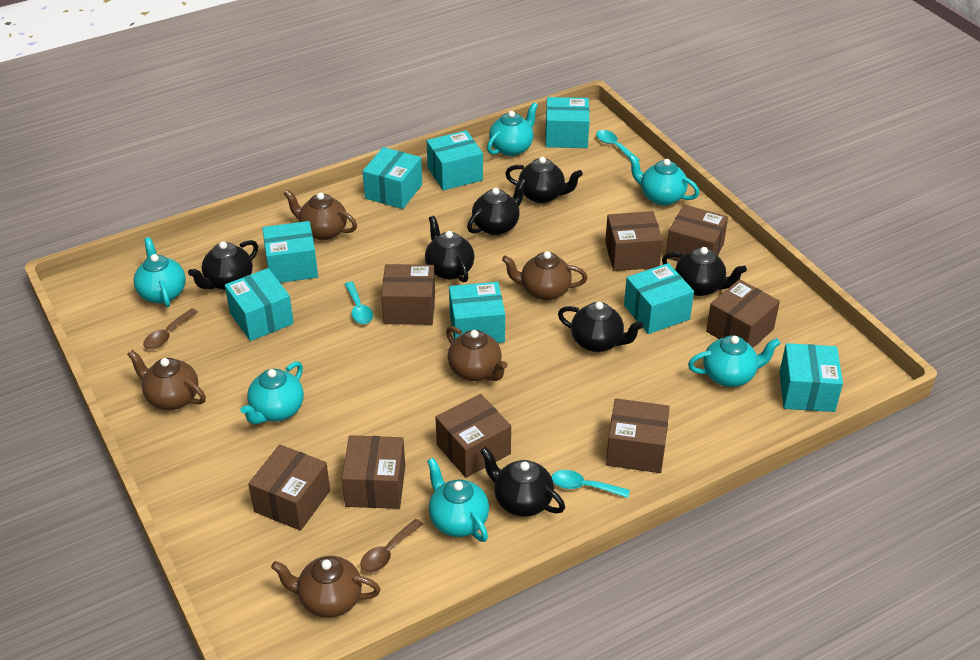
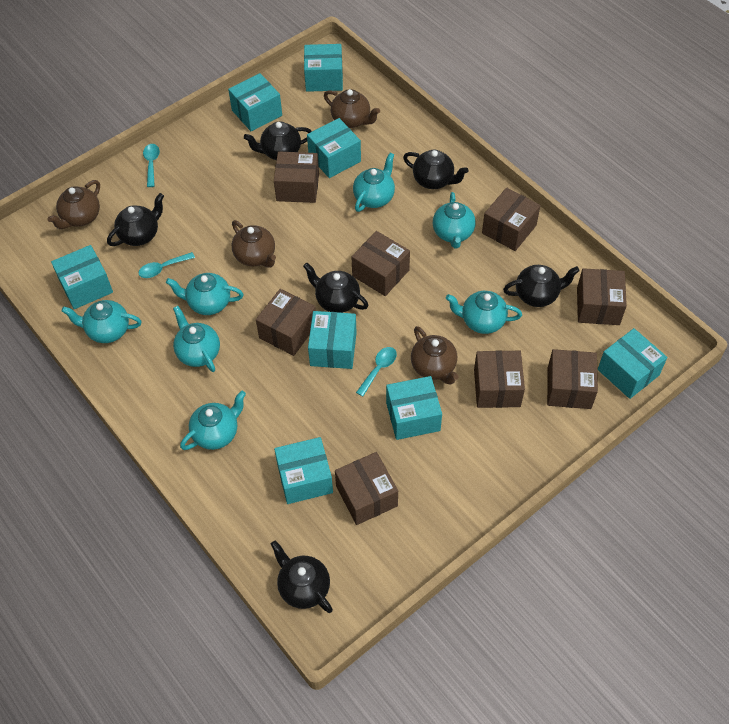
black teapot: 7 -> 6
brown spoon: 2 -> 0
brown teapot: 5 -> 4
turquoise teapot: 6 -> 7

